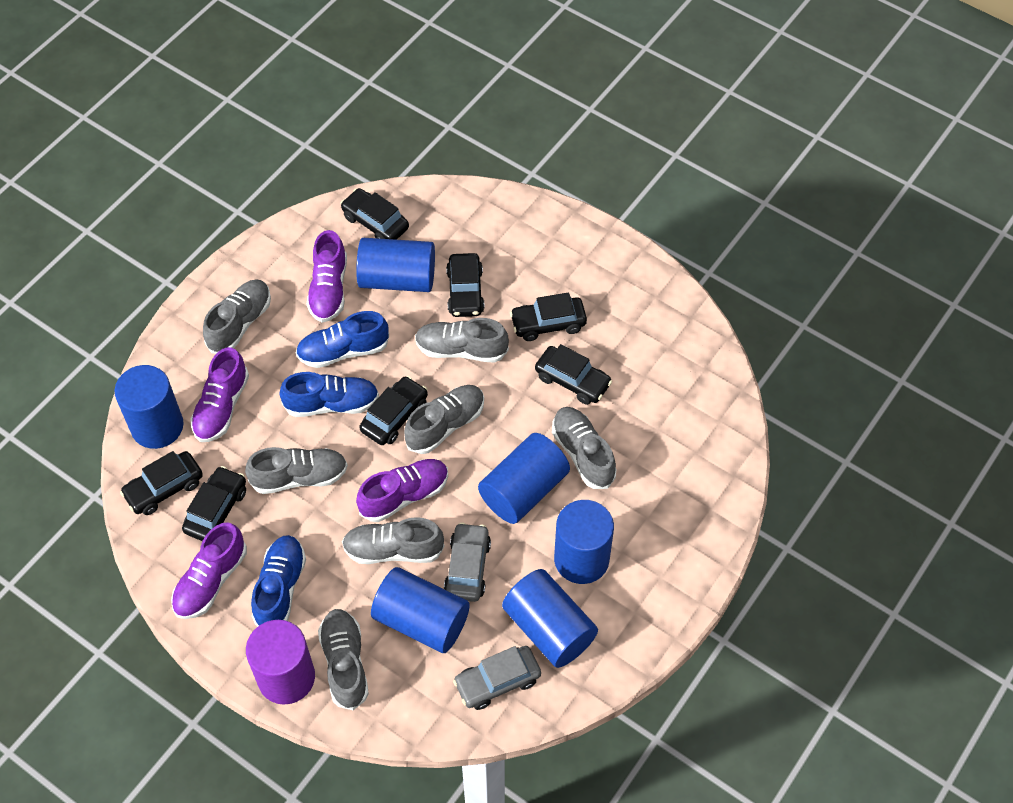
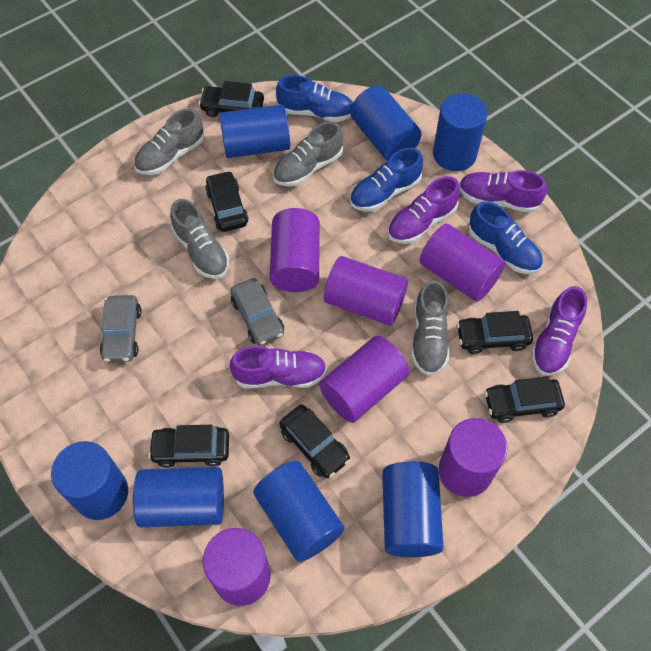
black car: 7 -> 6
blue cylinder: 6 -> 7
grey shoe: 7 -> 4
purple cylinder: 1 -> 6

